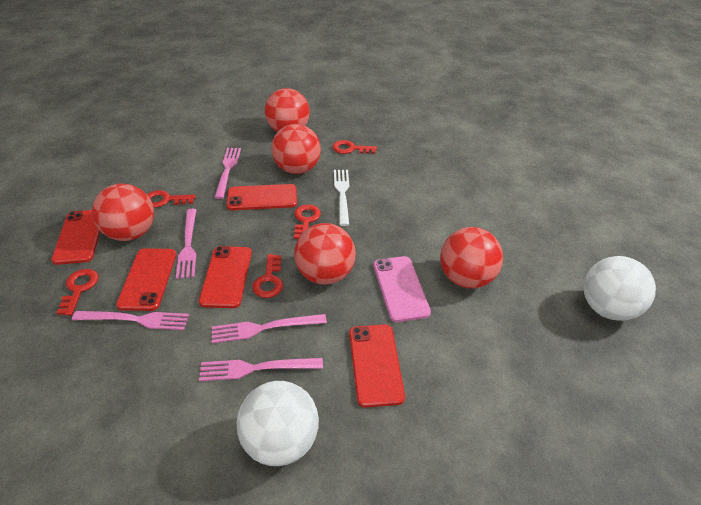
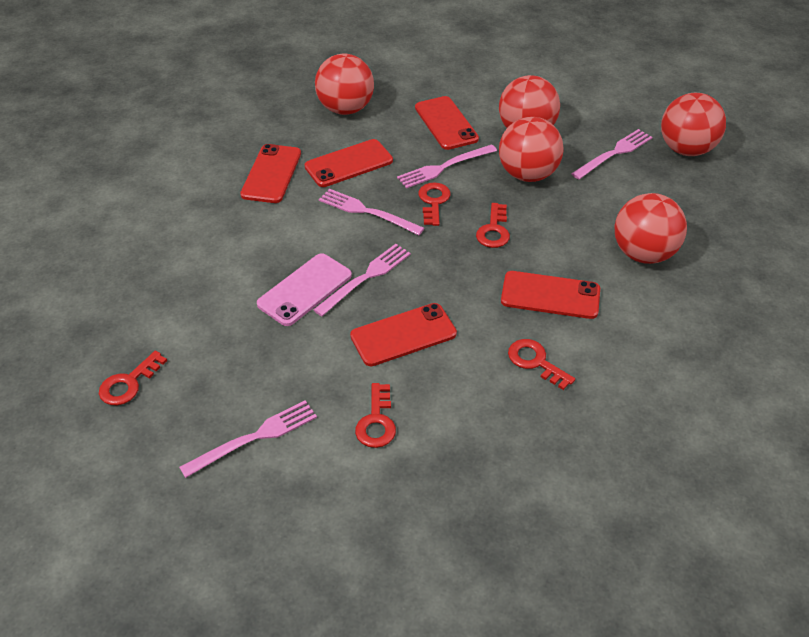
white ball: 2 -> 0
white fork: 1 -> 0

